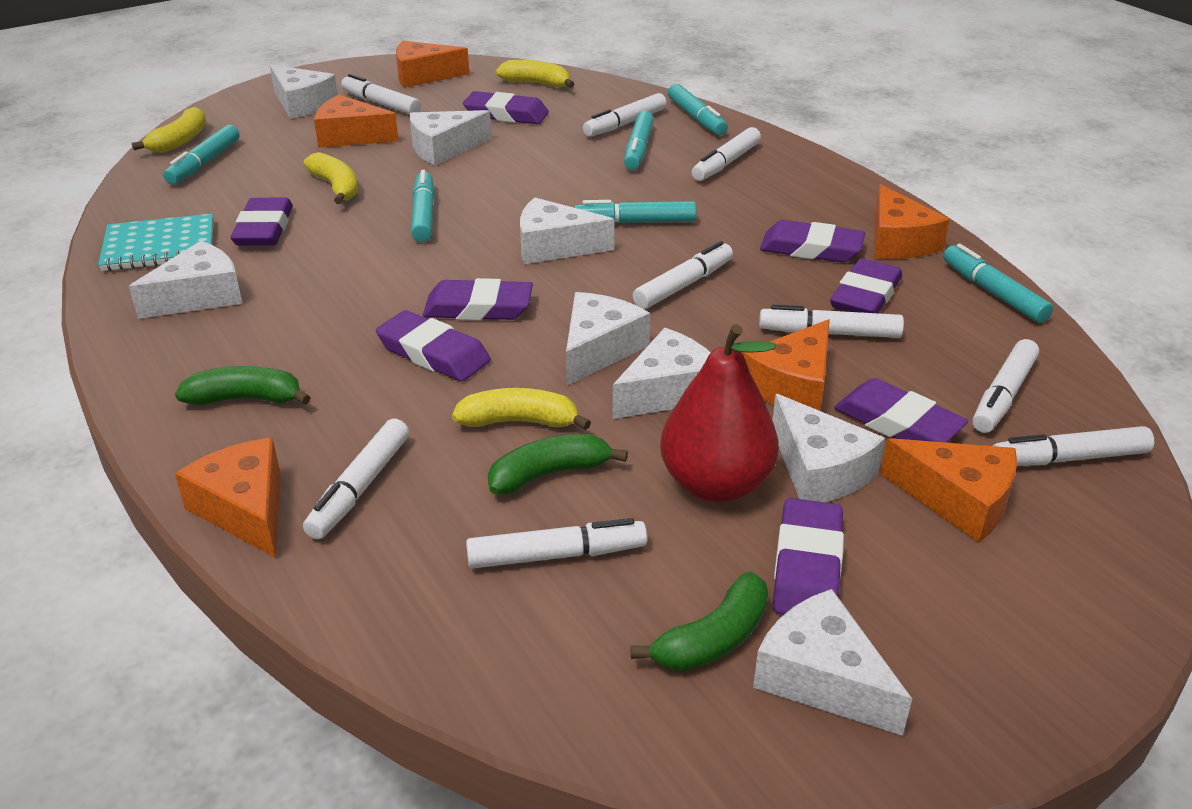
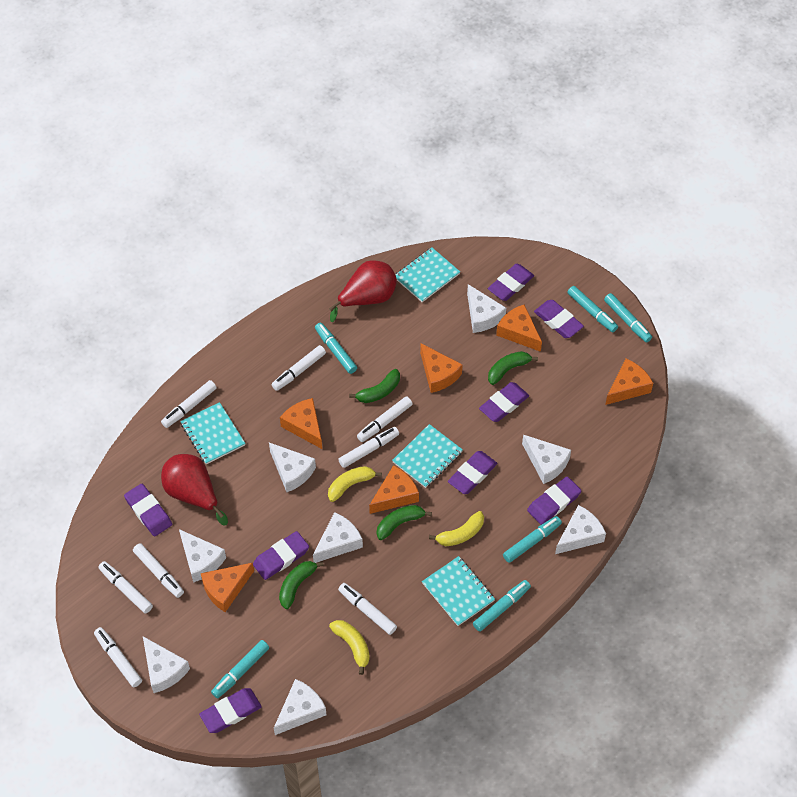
green banana: 3 -> 4
red pear: 1 -> 2
turquoise notebook: 1 -> 4
white marker: 9 -> 8
yellow banana: 4 -> 3

